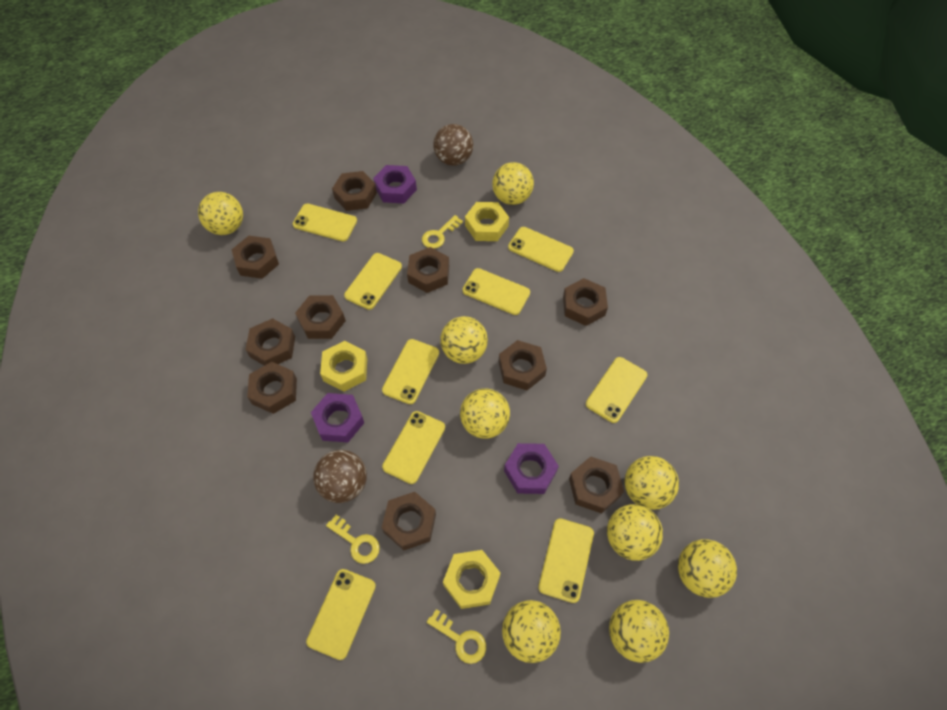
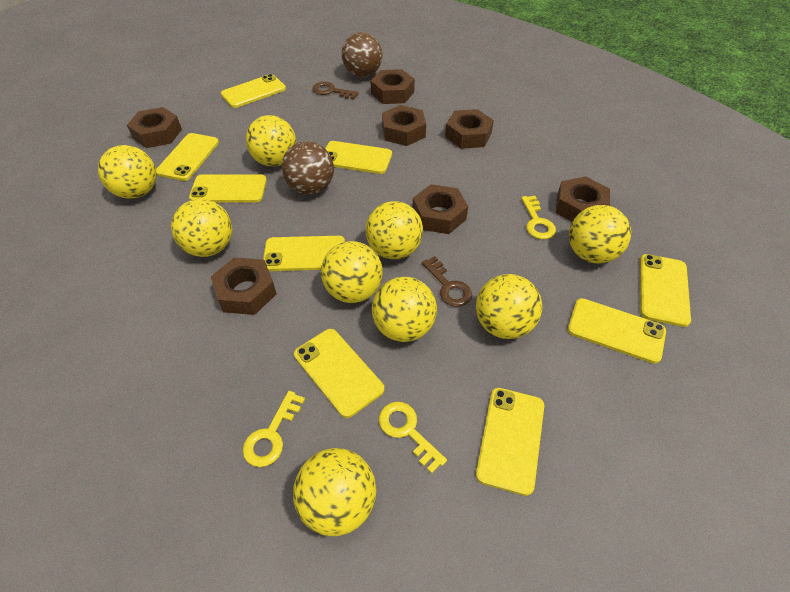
brown key: 0 -> 2
brown nut: 10 -> 7
purple nut: 3 -> 0
yellow nut: 3 -> 0

